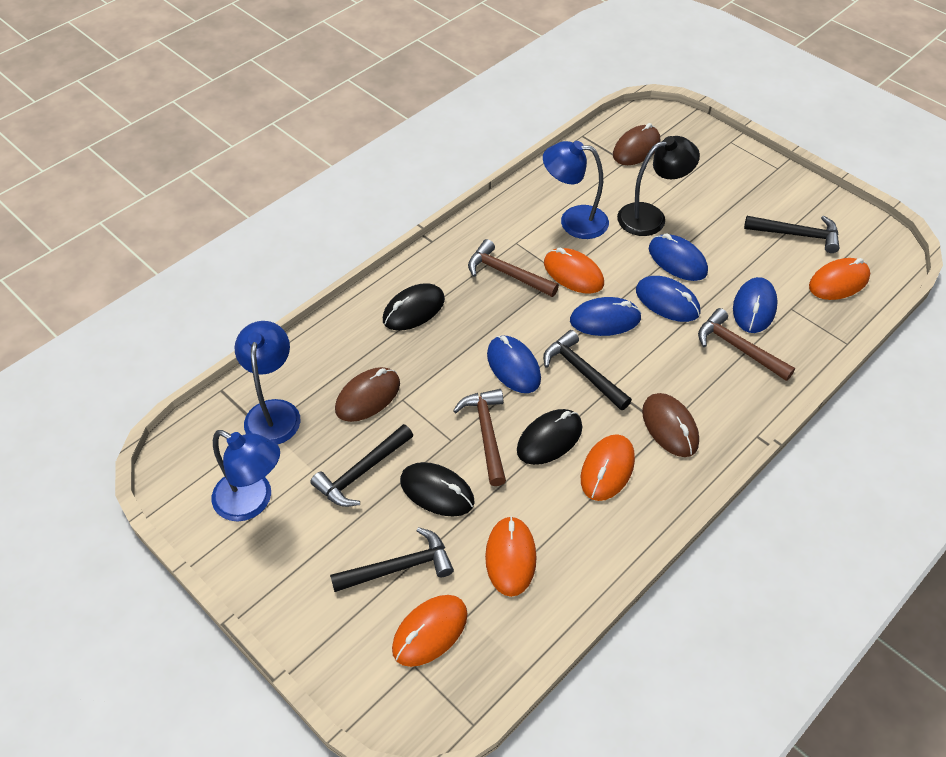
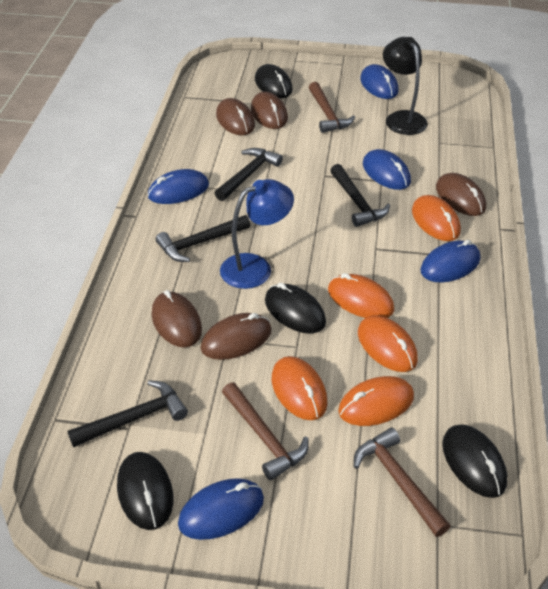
black mouse: 3 -> 4
blue lamp: 3 -> 1
brown mouse: 3 -> 5

